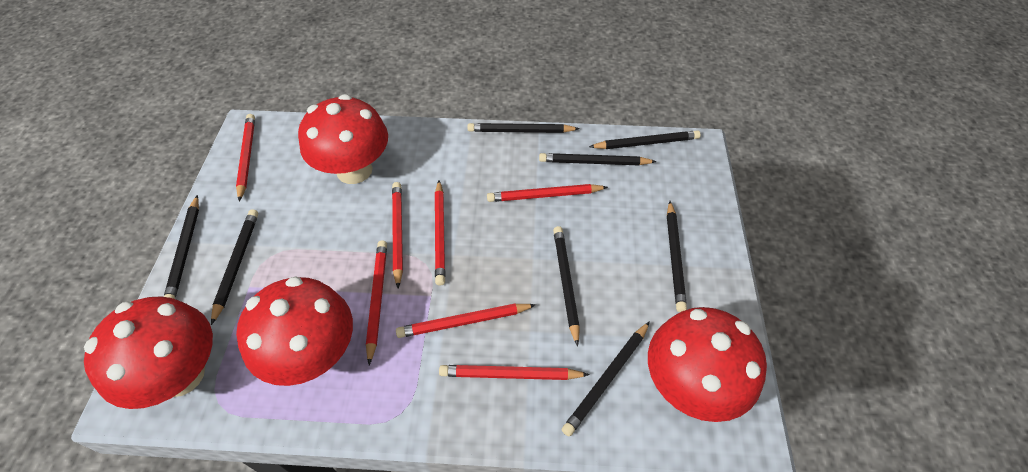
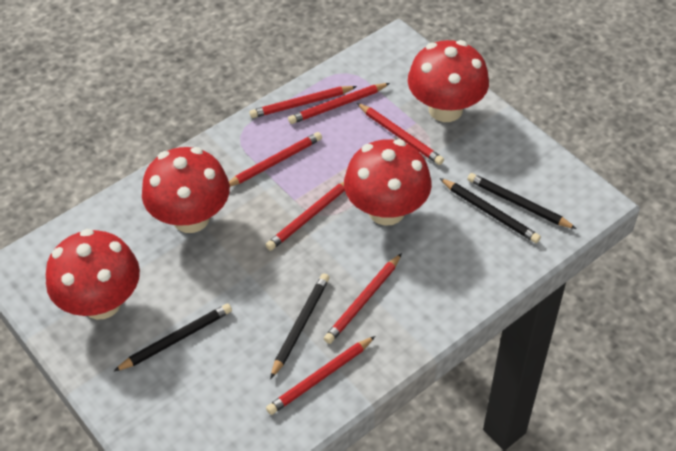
black pencil: 8 -> 4

